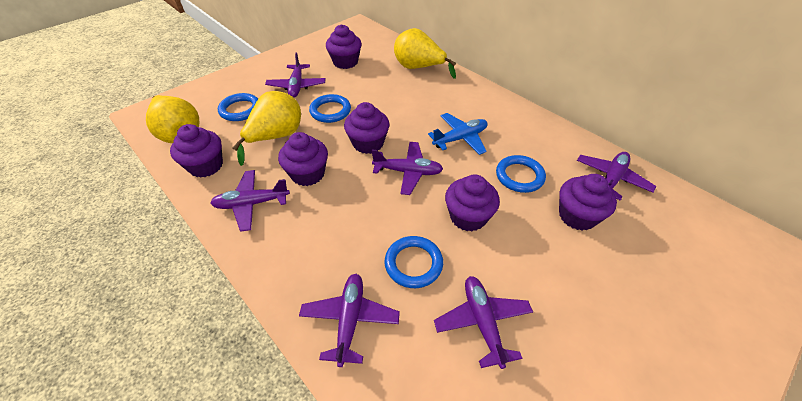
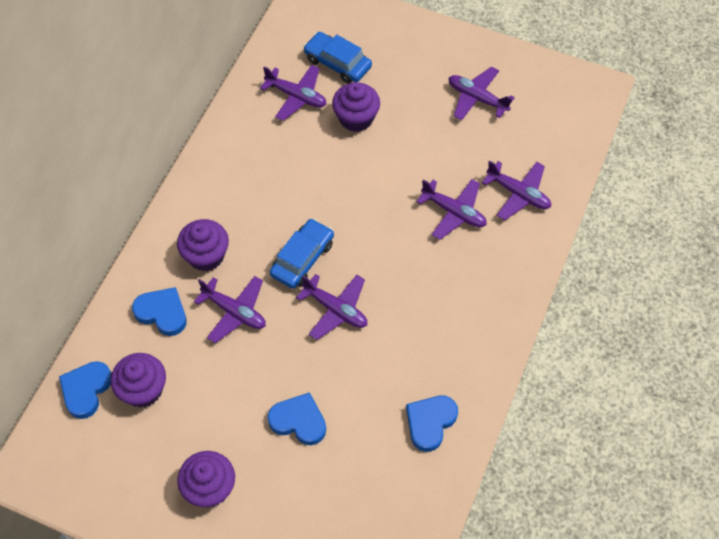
blue car: 0 -> 2
blue heart: 0 -> 4
blue plane: 1 -> 0
blue ring: 4 -> 0
purple cupcake: 6 -> 4
yellow pear: 3 -> 0

